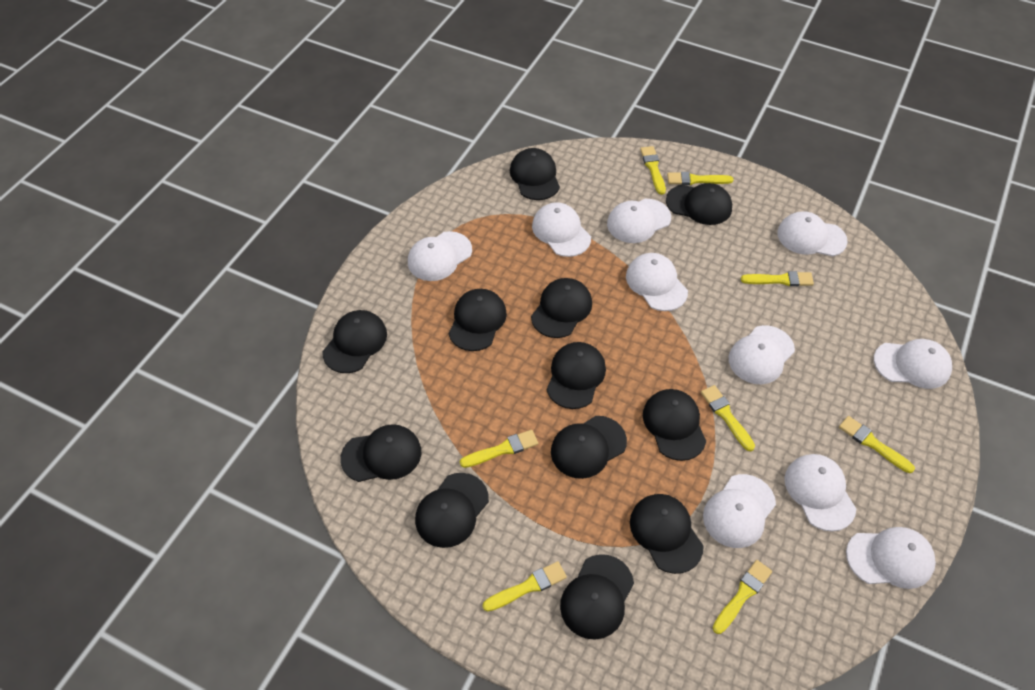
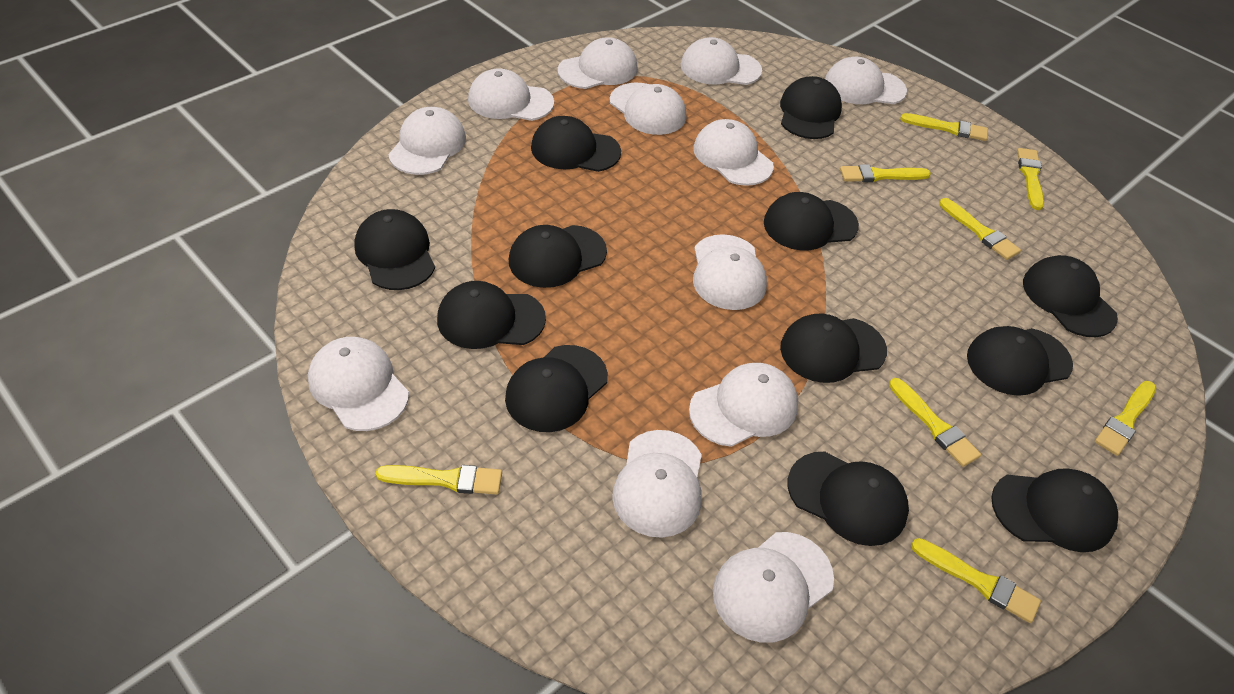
white cap: 10 -> 12

